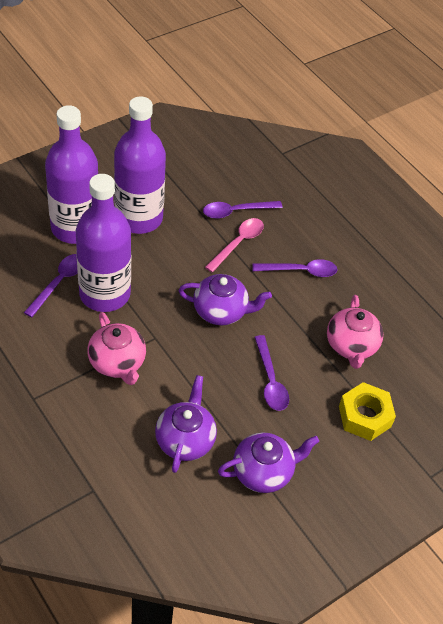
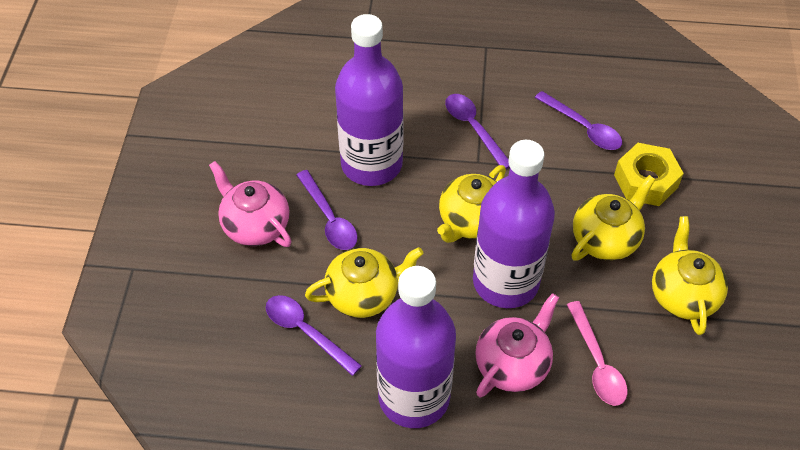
purple teapot: 3 -> 0
yellow teapot: 0 -> 4

